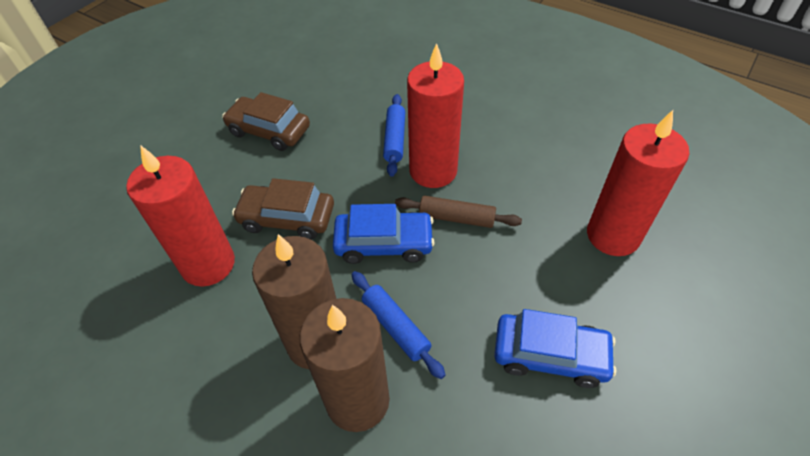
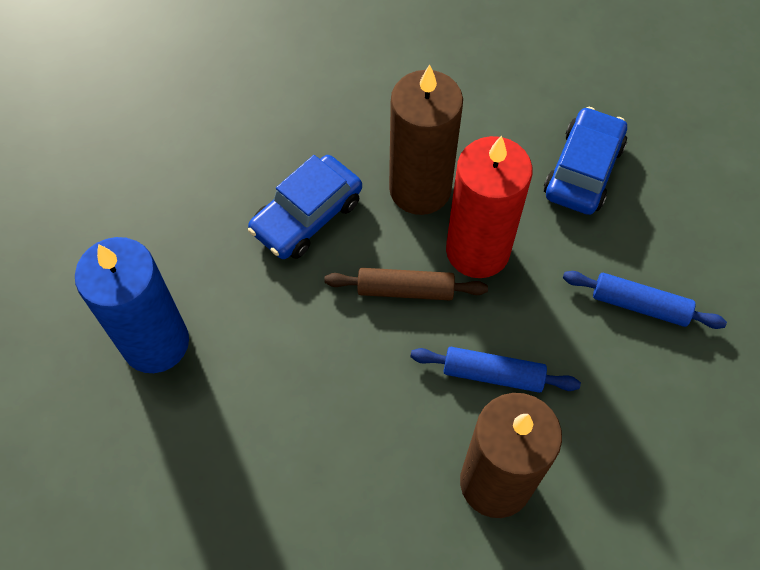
blue candle: 0 -> 1
brown car: 2 -> 0
red candle: 3 -> 1

